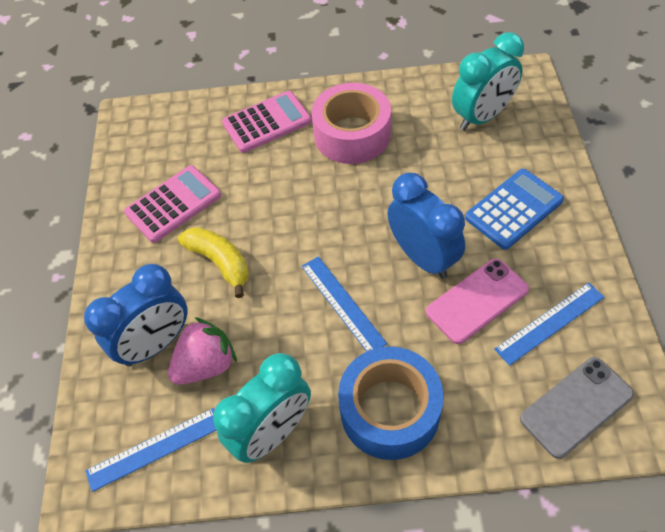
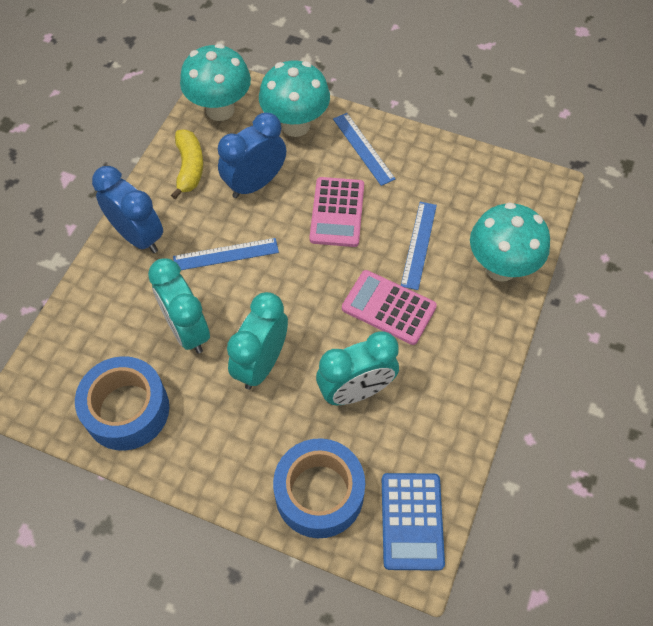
blue tape: 1 -> 2
grey phone: 1 -> 0
pink phone: 1 -> 0
pink strawberry: 1 -> 0
pink tape: 1 -> 0
turquoise clock: 2 -> 3
turquoise mushroom: 0 -> 3

